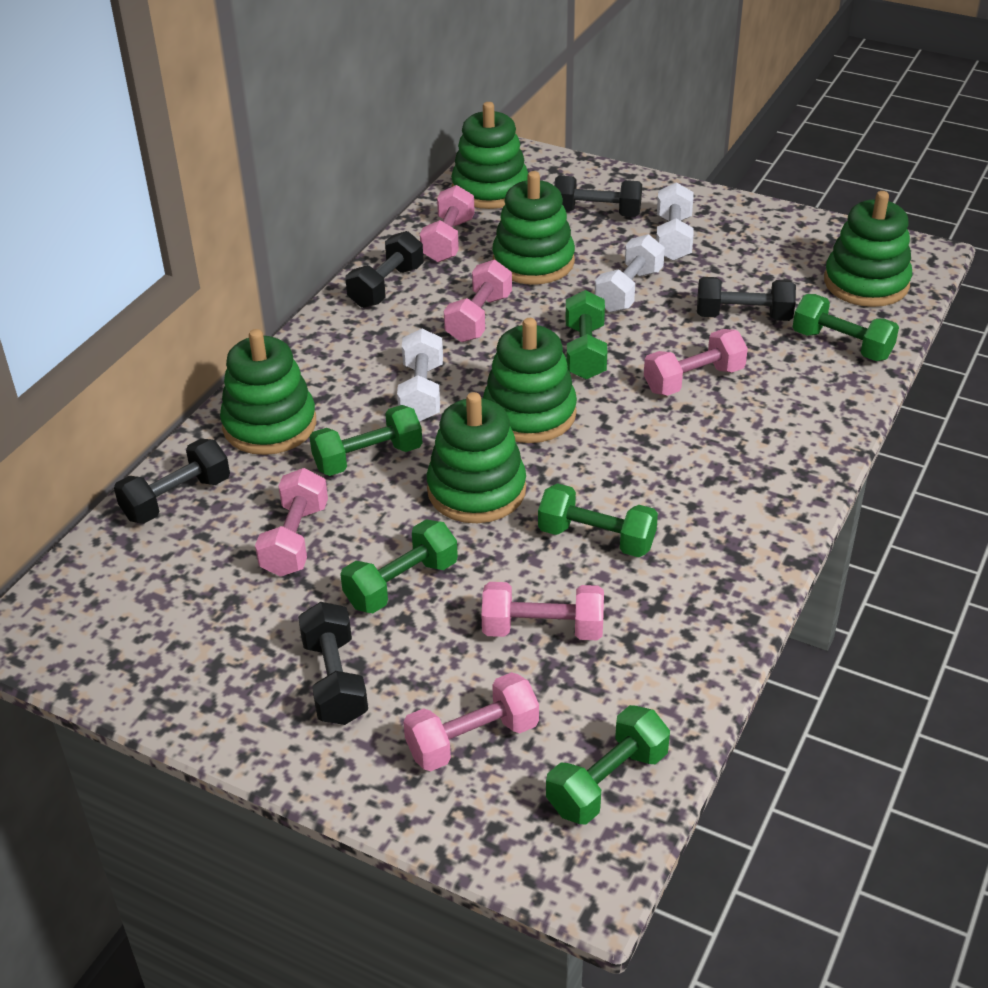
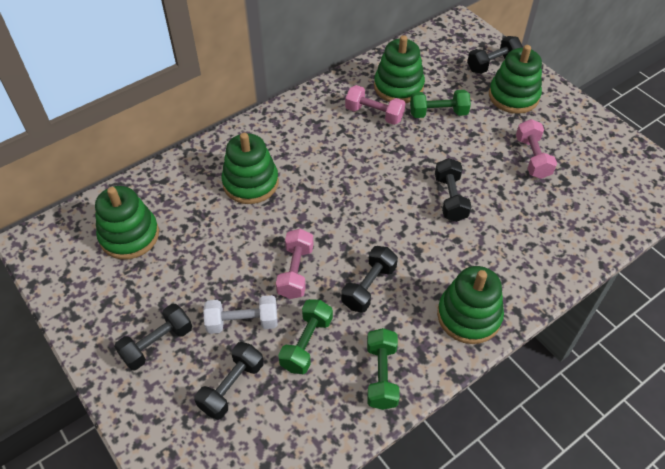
green dumbbell: 6 -> 3
green stacking toy: 6 -> 5
pink dumbbell: 6 -> 3
white dumbbell: 3 -> 1

